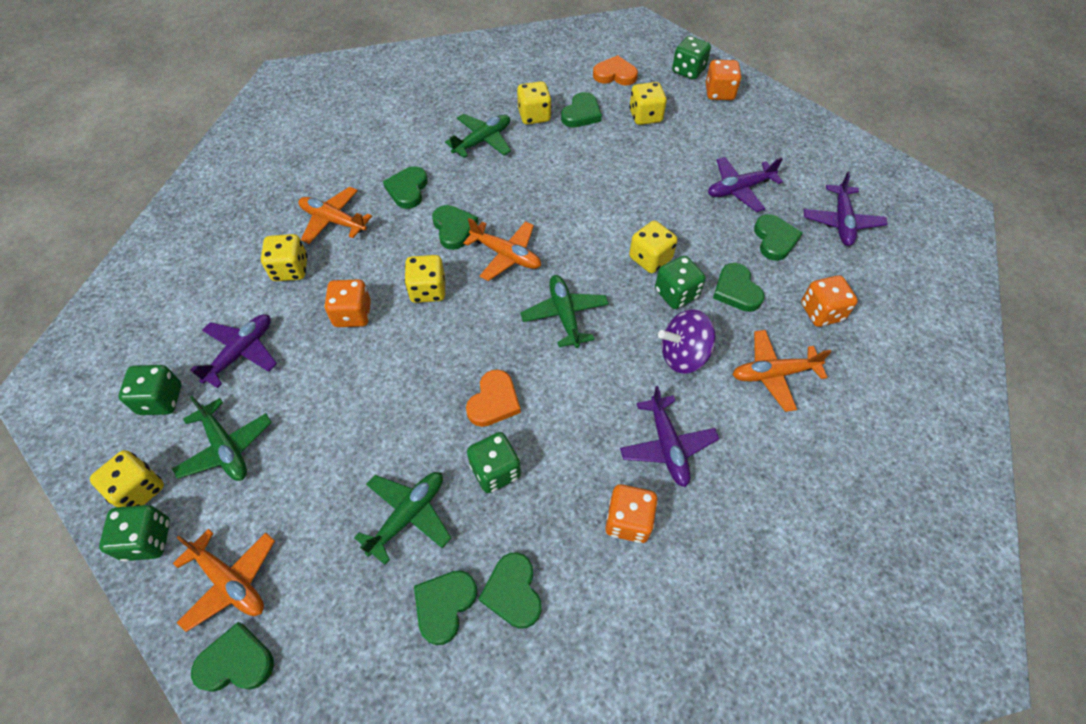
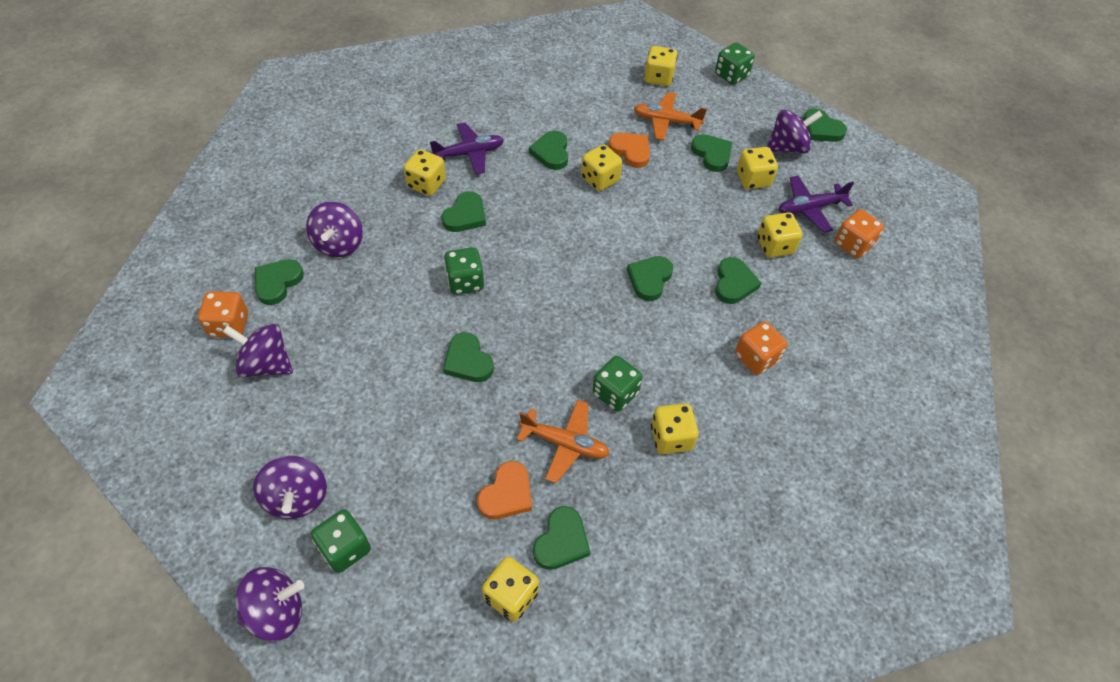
green dice: 5 -> 4
green heart: 8 -> 9
green plane: 4 -> 0
orange dice: 4 -> 3
orange plane: 4 -> 2
purple plane: 4 -> 2
purple spinning top: 1 -> 5
yellow dice: 6 -> 7

